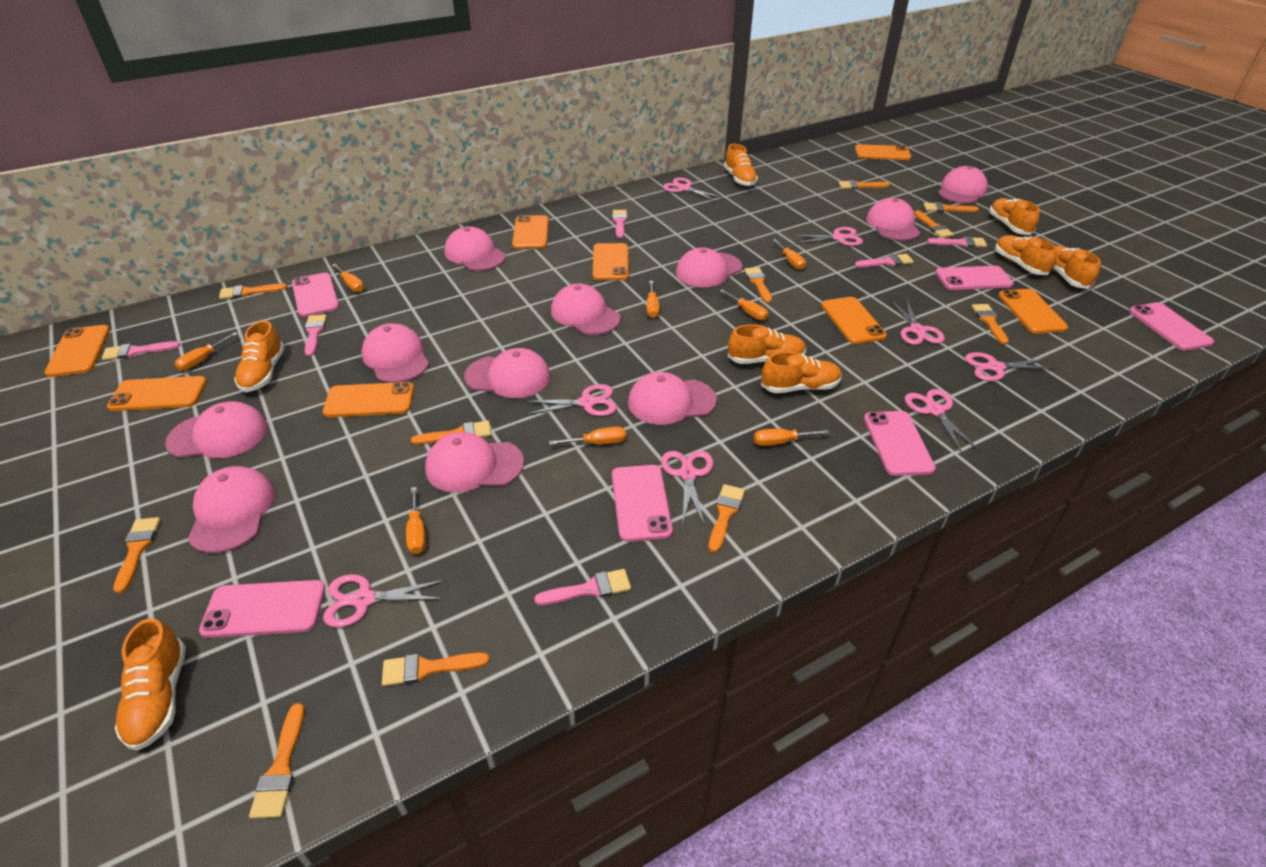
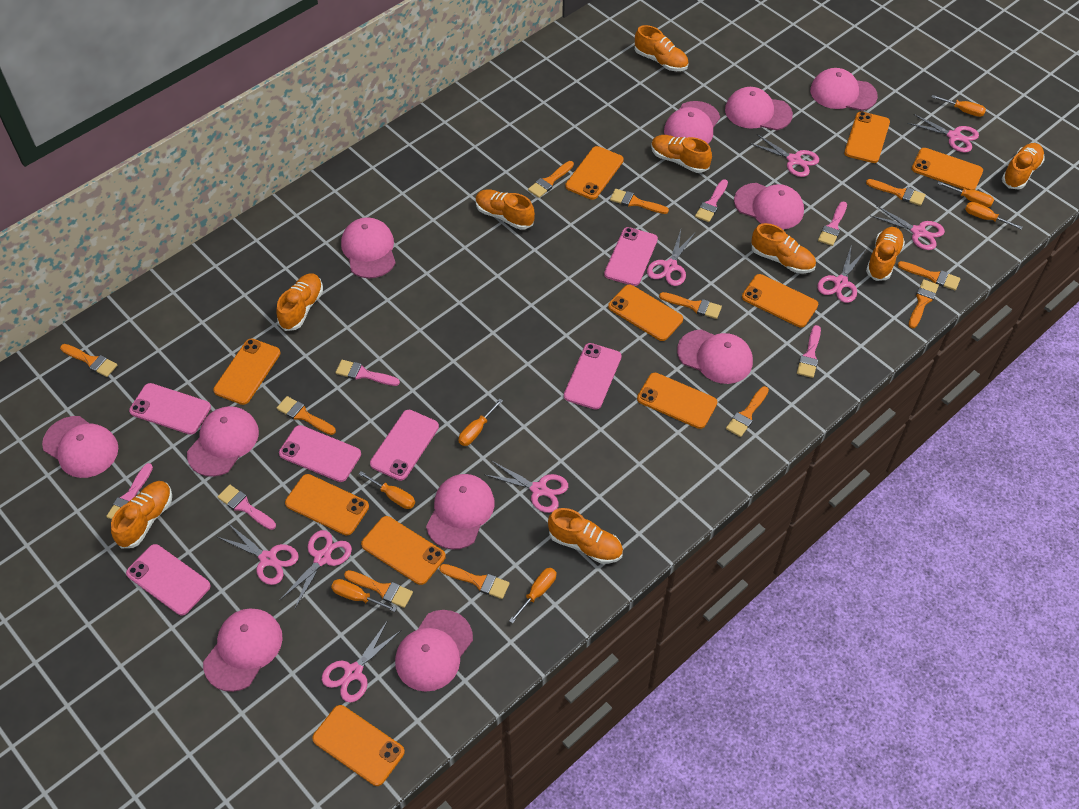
orange phone: 8 -> 10
orange screwdriver: 8 -> 7
orange shoe: 8 -> 9
pink scissors: 8 -> 9

